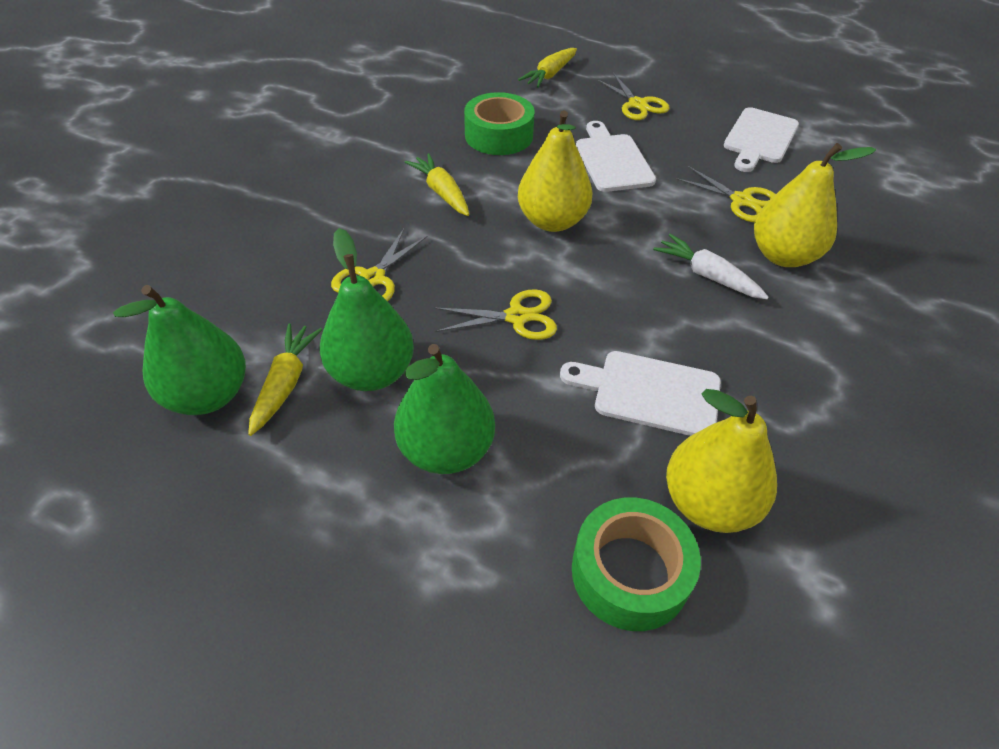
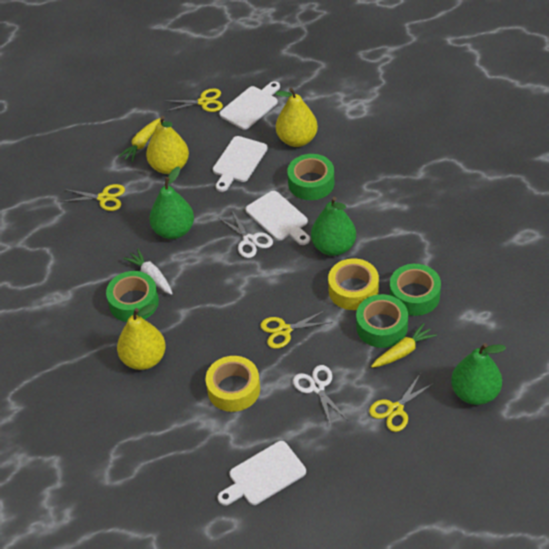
green tape: 2 -> 4
white cutting board: 3 -> 4
white scissors: 0 -> 2
yellow carrot: 3 -> 2
yellow tape: 0 -> 2

